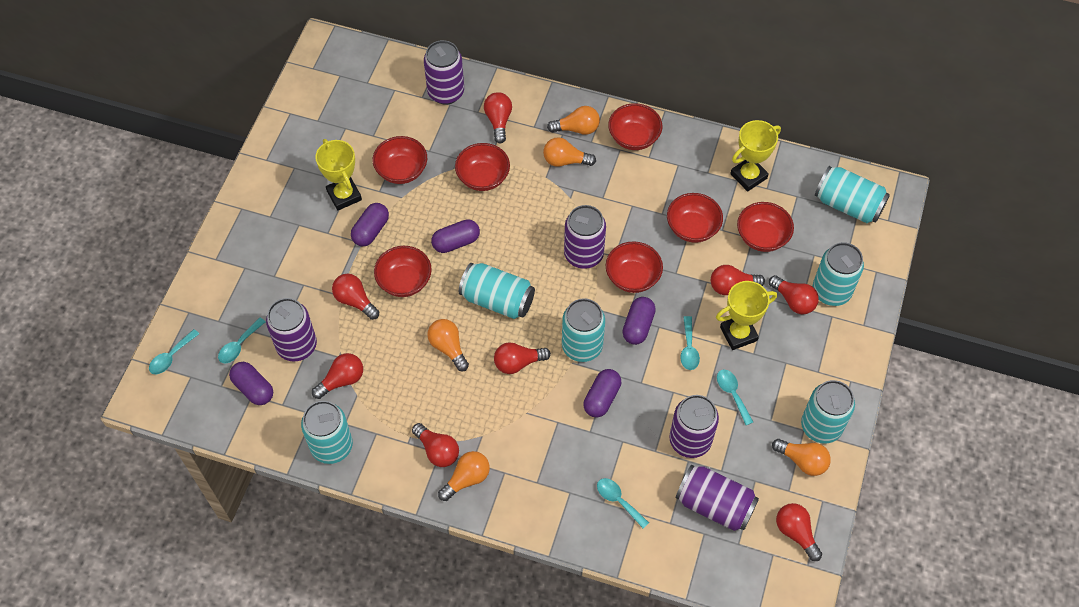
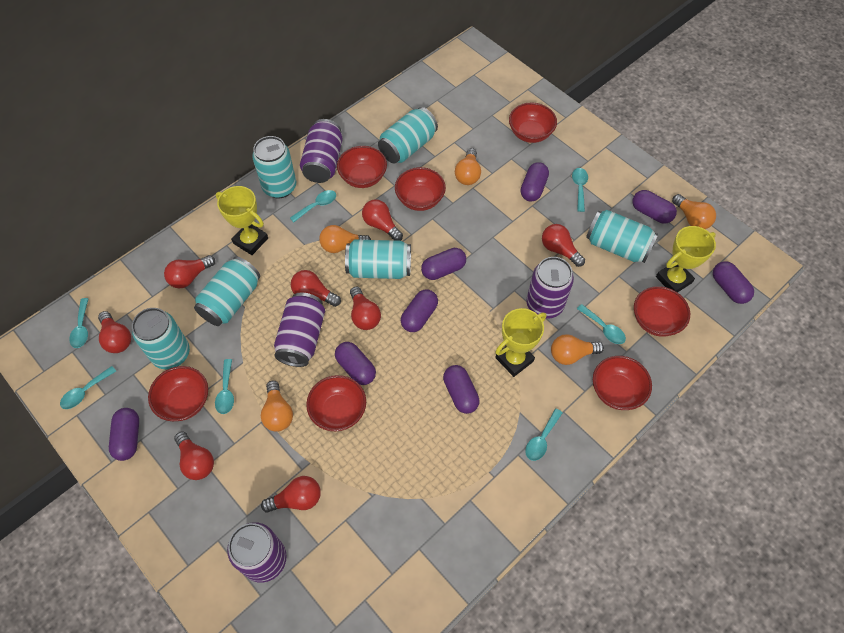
purple can: 5 -> 4
purple capsule: 5 -> 8
turquoise spoon: 5 -> 7

